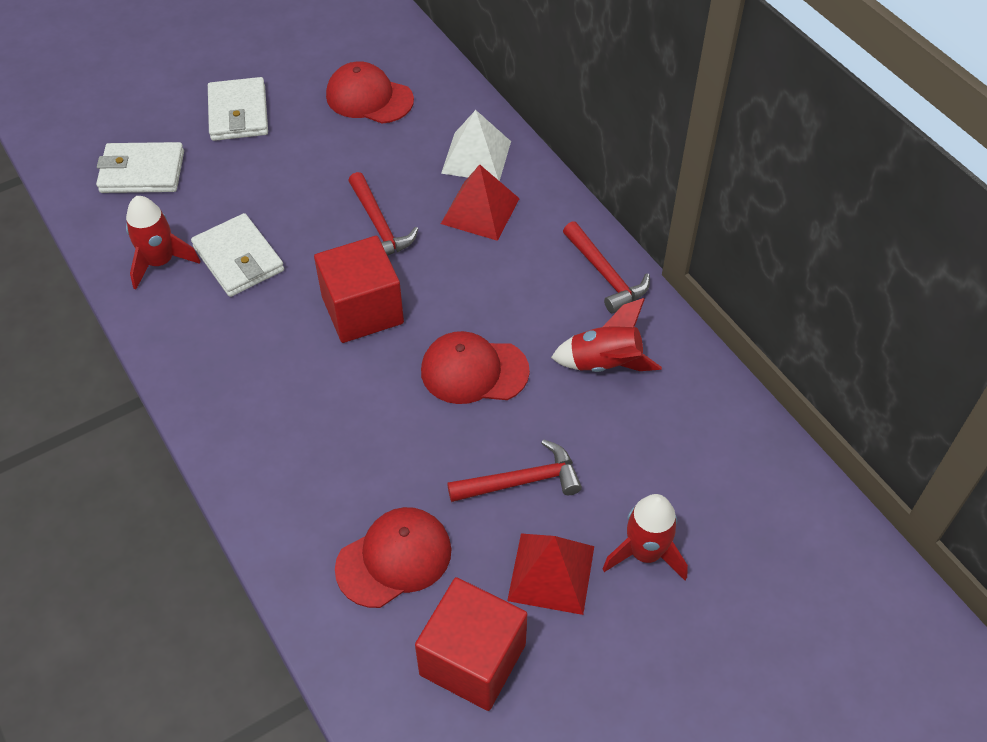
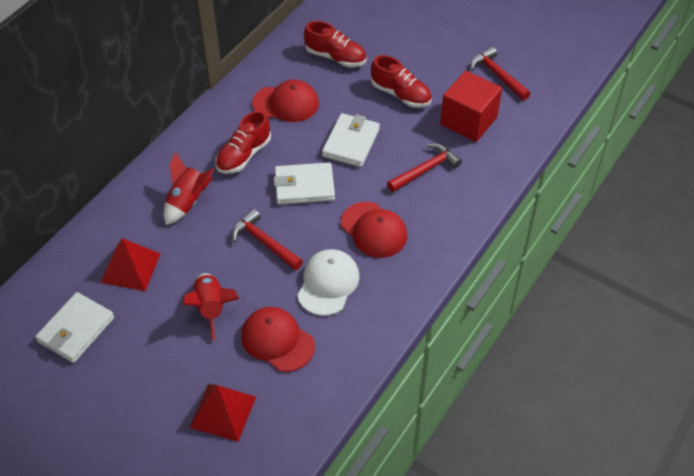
red cube: 2 -> 1
red rocket: 3 -> 2
red shoe: 0 -> 3
white cap: 0 -> 1
white pyramid: 1 -> 0

